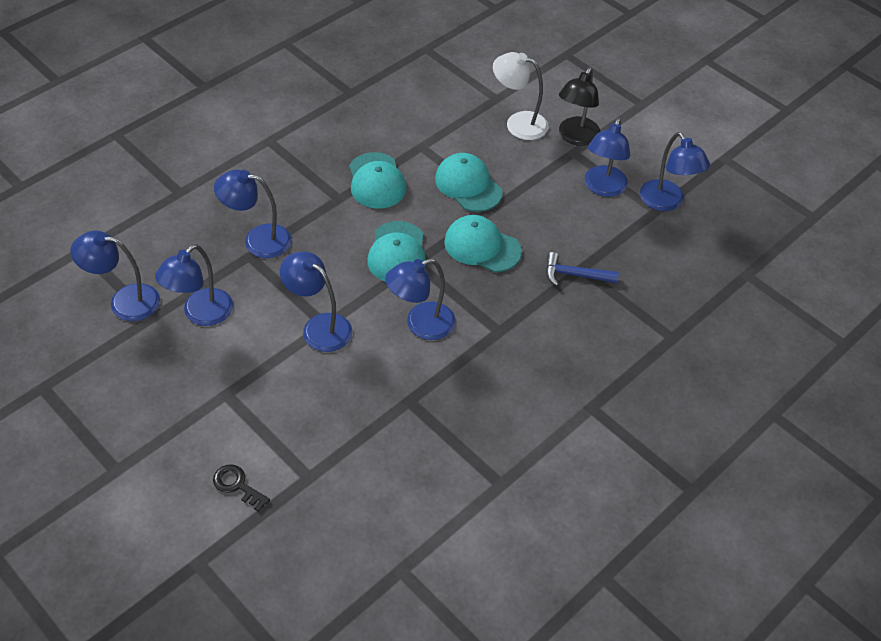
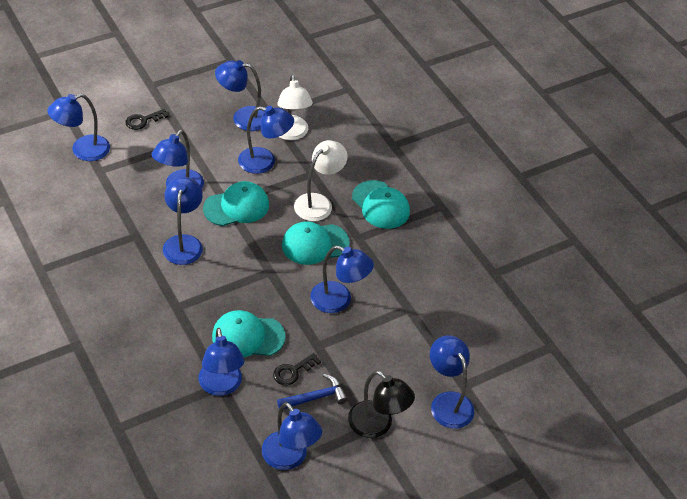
black key: 1 -> 2
blue lamp: 7 -> 9
white lamp: 1 -> 2

